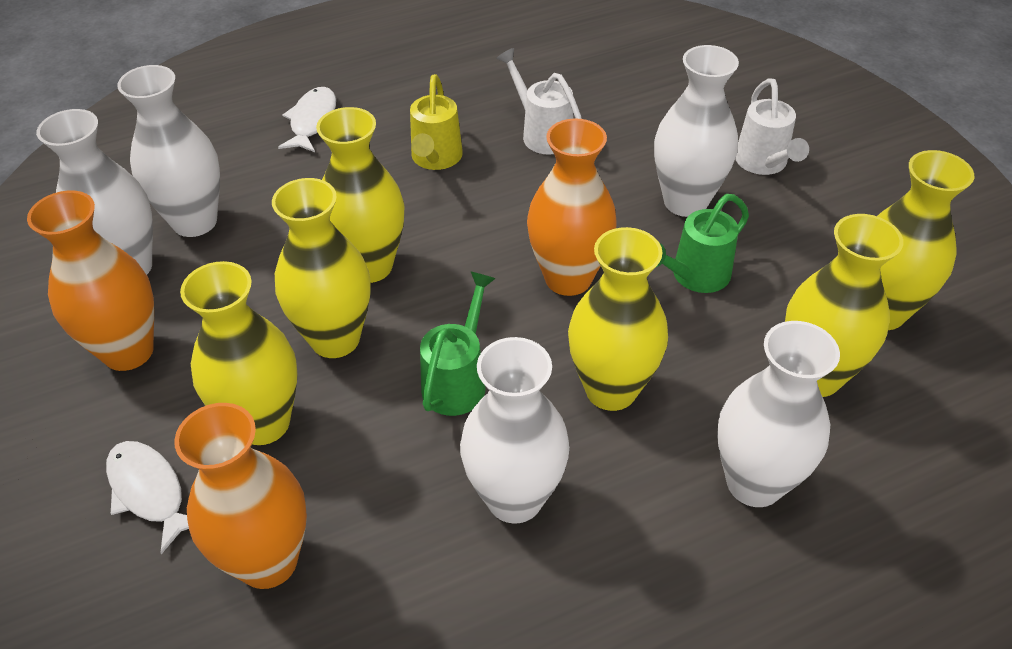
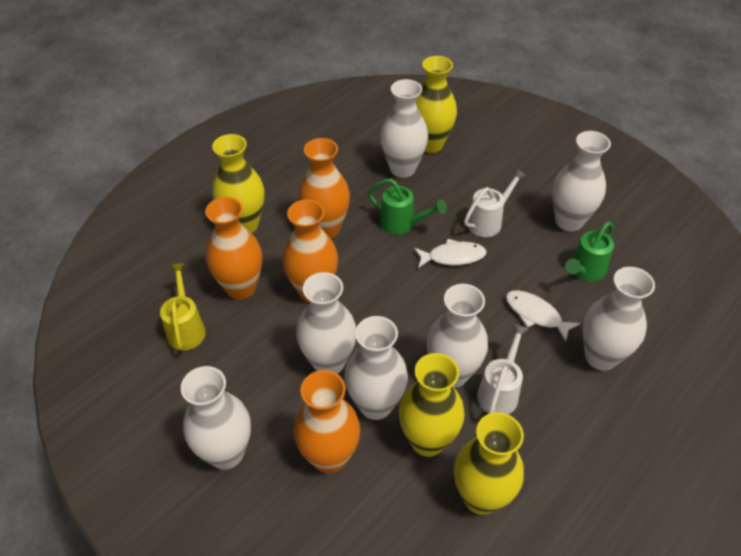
orange vase: 3 -> 4
white vase: 5 -> 7
yellow vase: 6 -> 4

